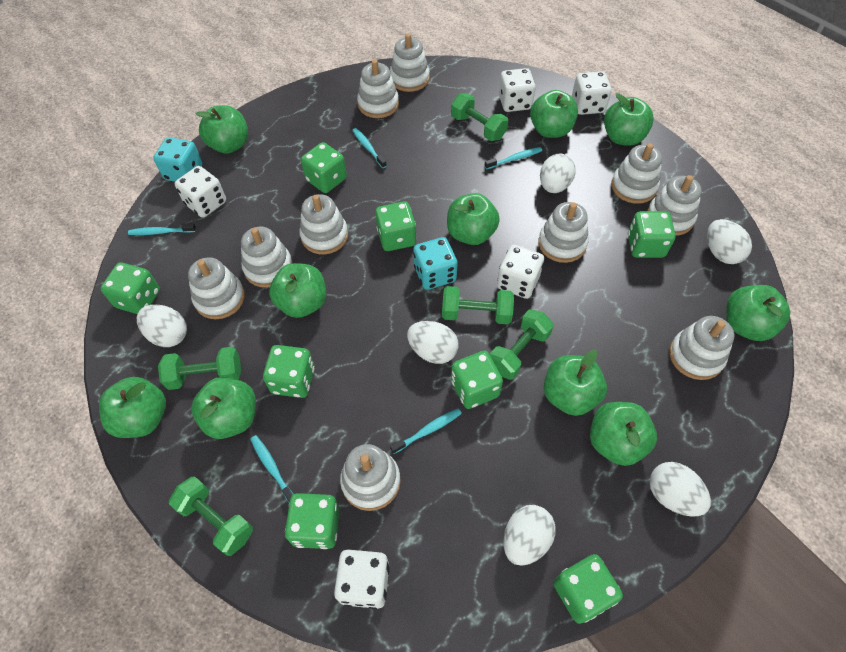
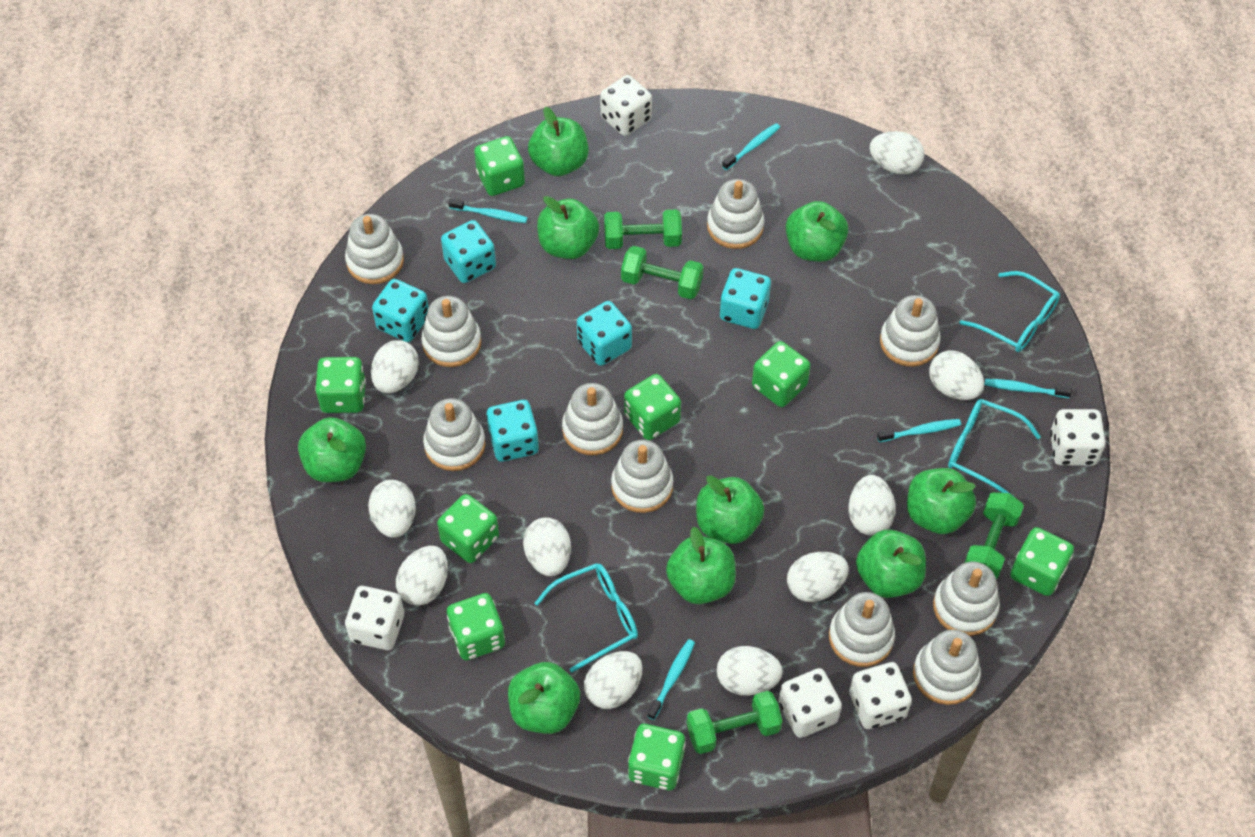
green apple: 10 -> 9
green dumbbell: 5 -> 4
turquoise dice: 2 -> 5
turquoise glasses: 0 -> 3
white egg: 6 -> 10

